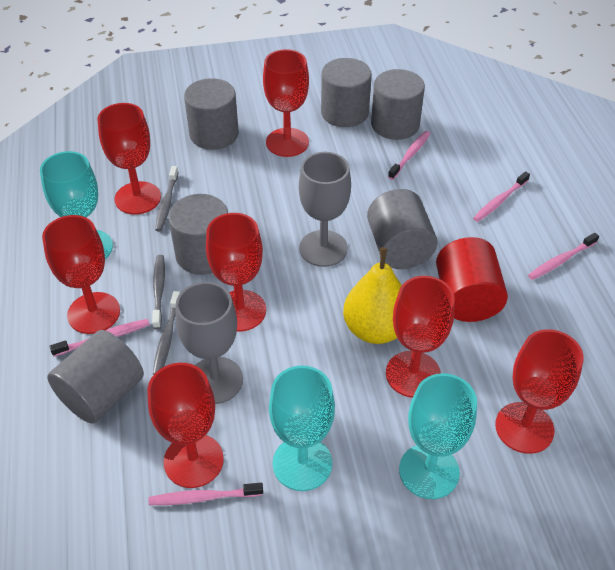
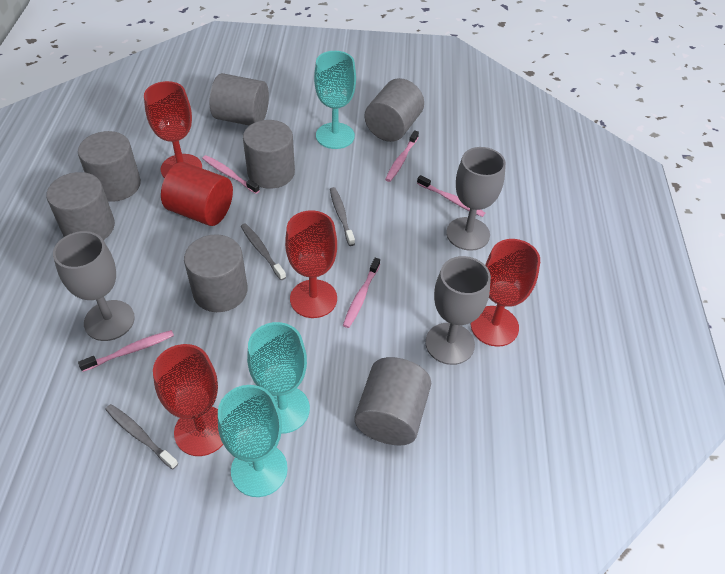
grey cylinder: 6 -> 7
grey goblet: 2 -> 3
red goblet: 7 -> 4
yellow pear: 1 -> 0

